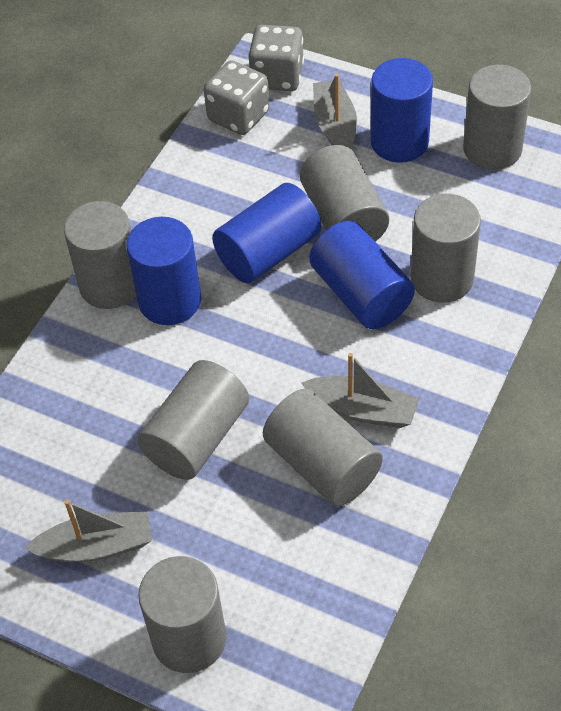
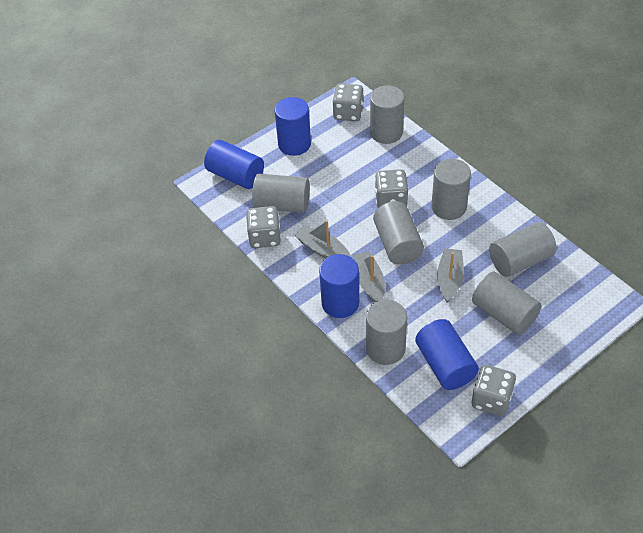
grey dice: 2 -> 4

